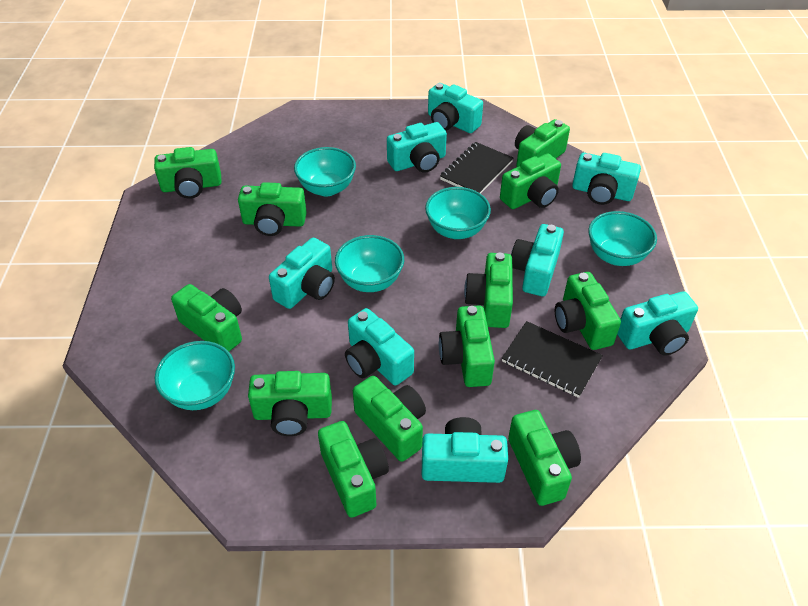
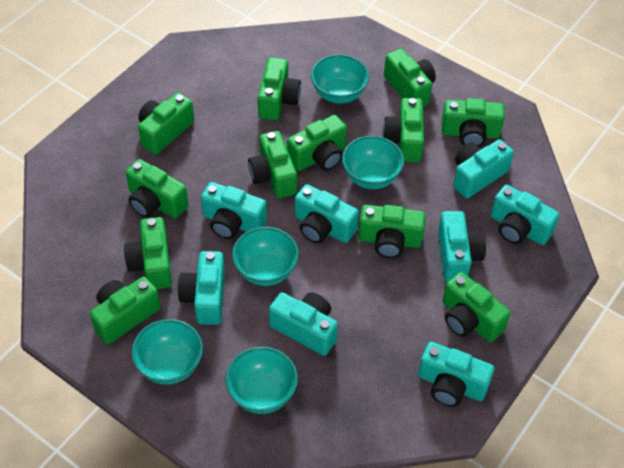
black notebook: 2 -> 0

